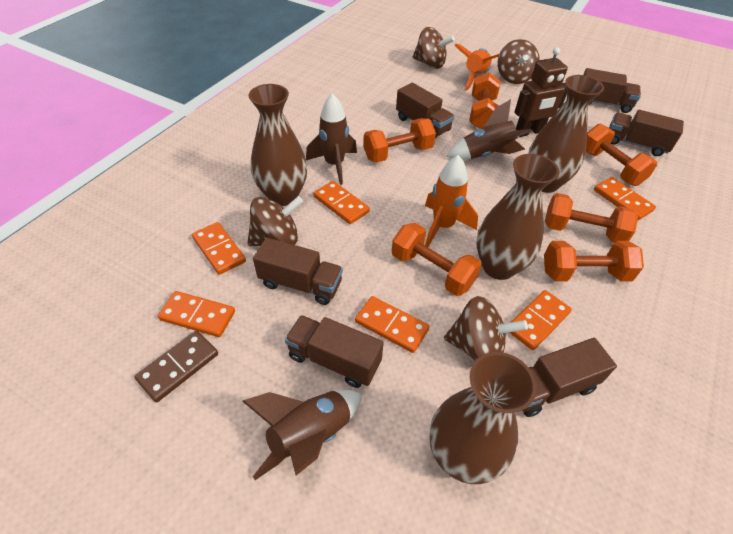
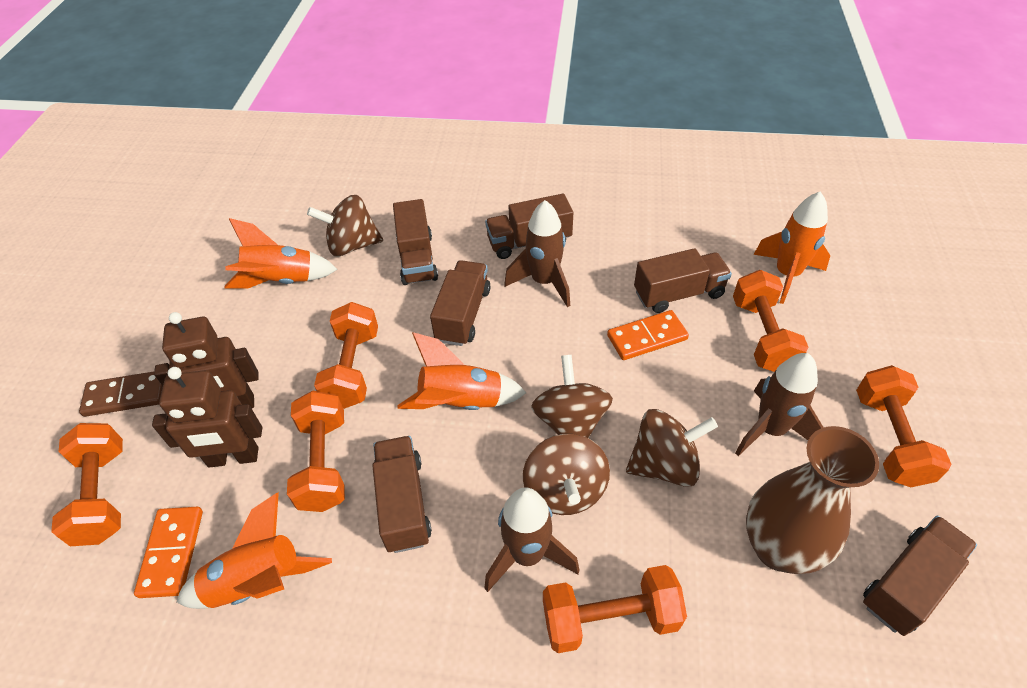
brown robot: 1 -> 2
brown vase: 4 -> 1
orange domino: 6 -> 2
orange rocket: 2 -> 4

